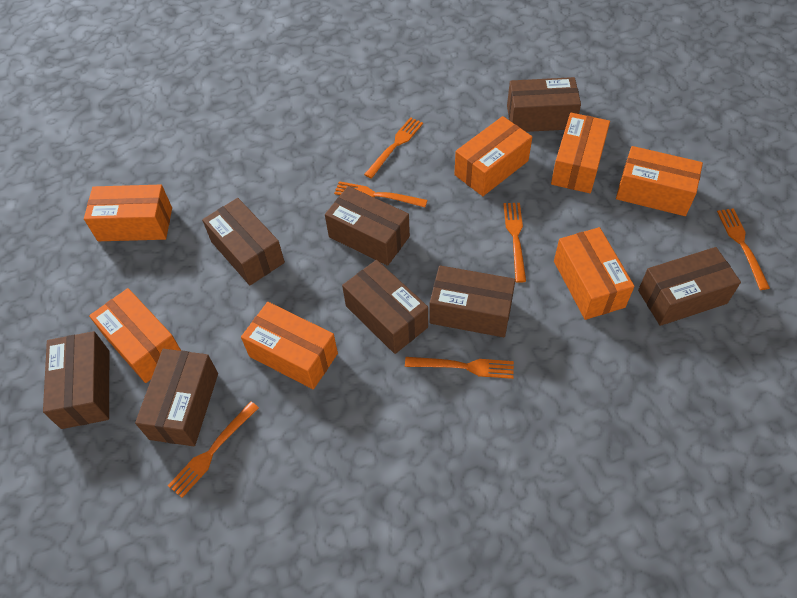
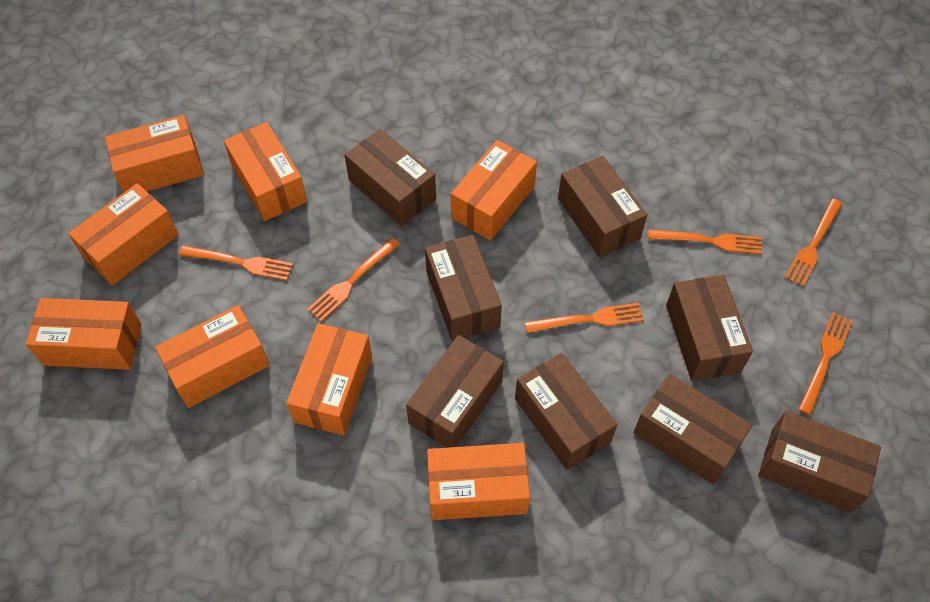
orange box: 7 -> 8

